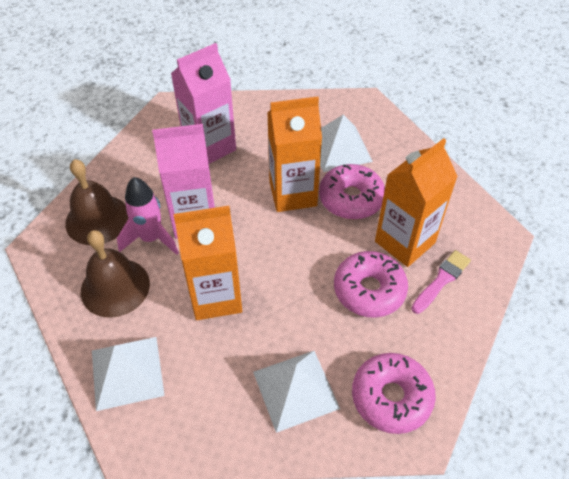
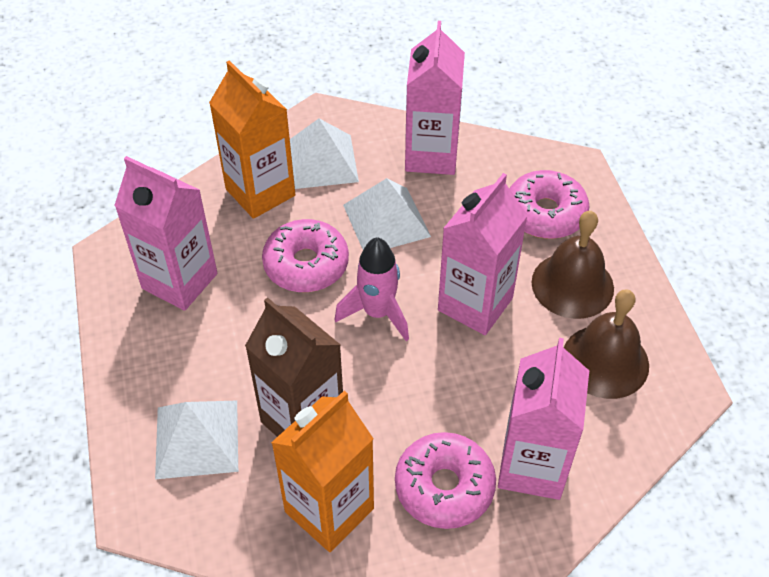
brown carton: 0 -> 1
orange carton: 3 -> 2
pink brush: 1 -> 0
pink carton: 2 -> 4

